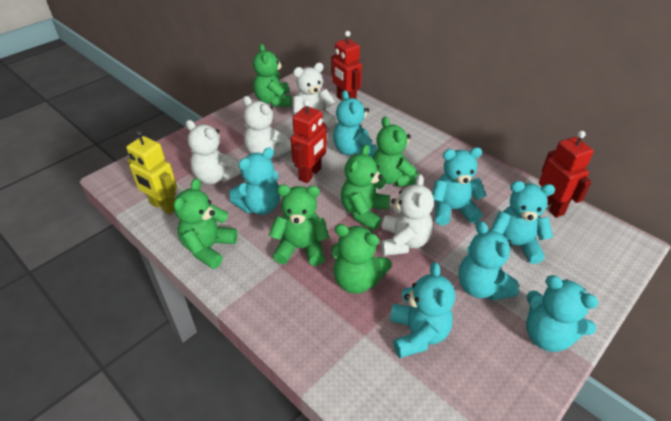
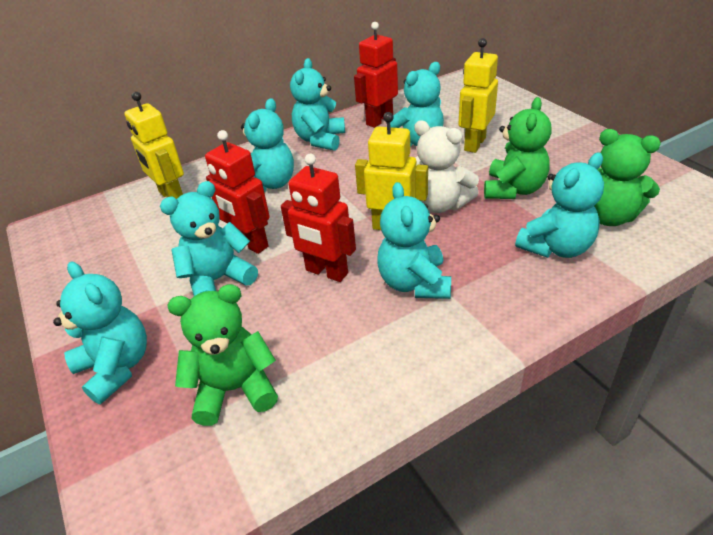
green teddy bear: 6 -> 3
white teddy bear: 4 -> 1
yellow robot: 1 -> 3

